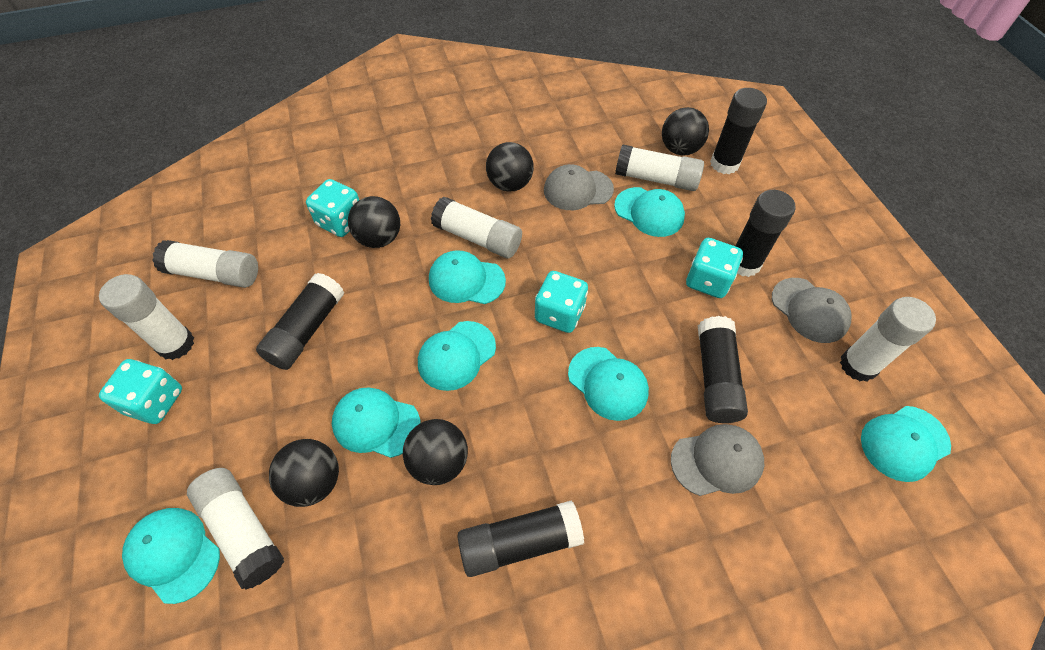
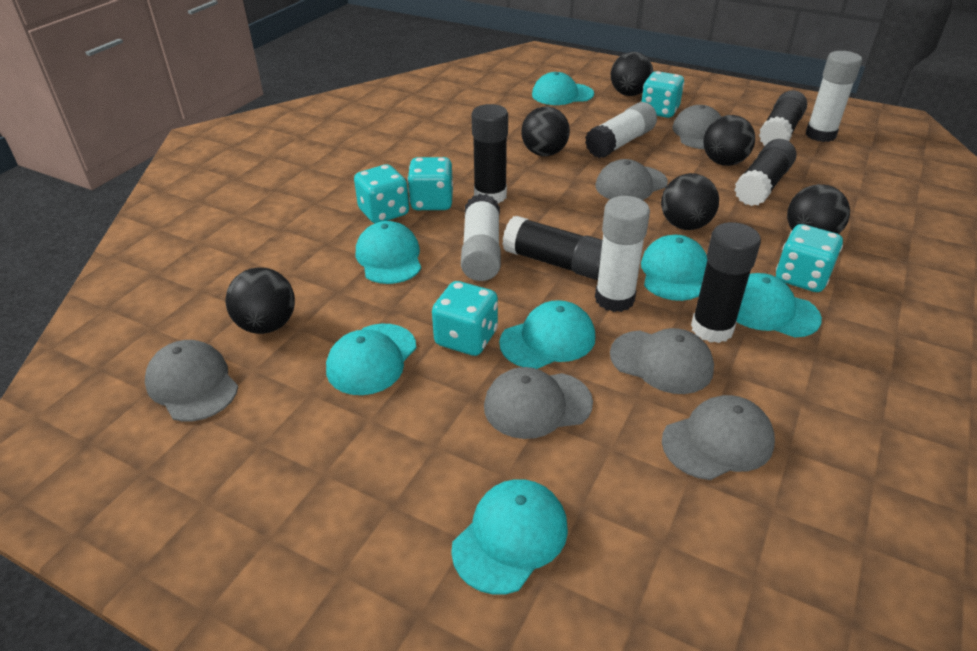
black ball: 5 -> 6
grey cap: 3 -> 6
turquoise dice: 4 -> 5
white glue stick: 6 -> 4

